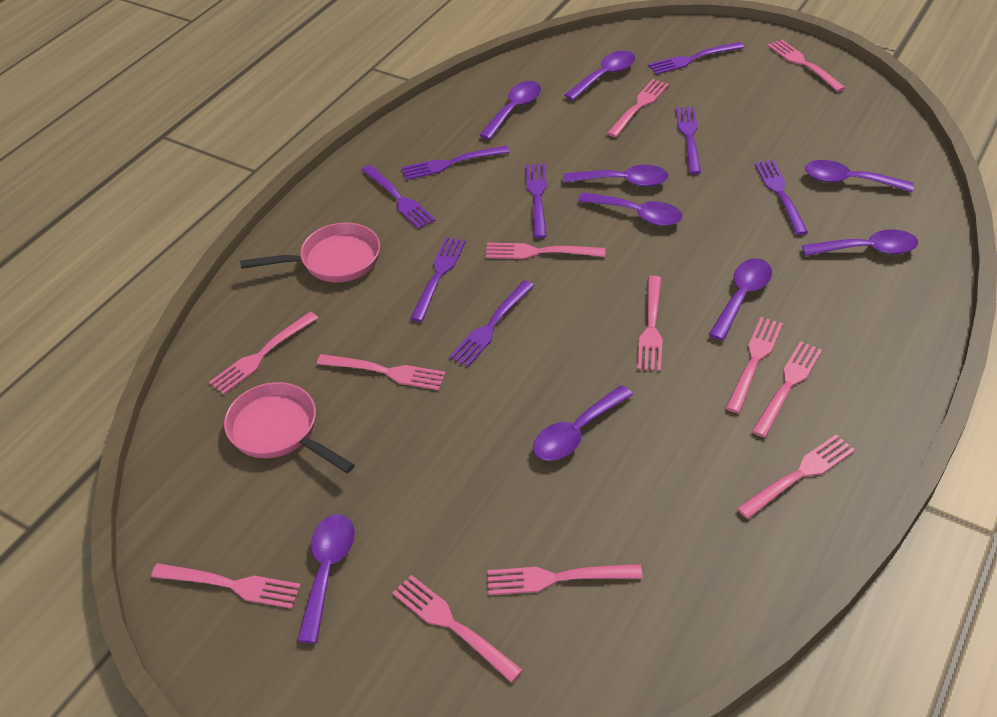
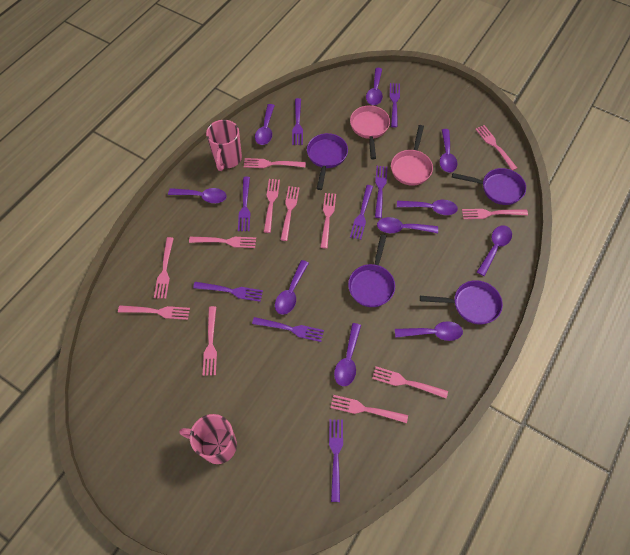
pink mug: 0 -> 2
purple pan: 0 -> 4
purple spoon: 9 -> 10

